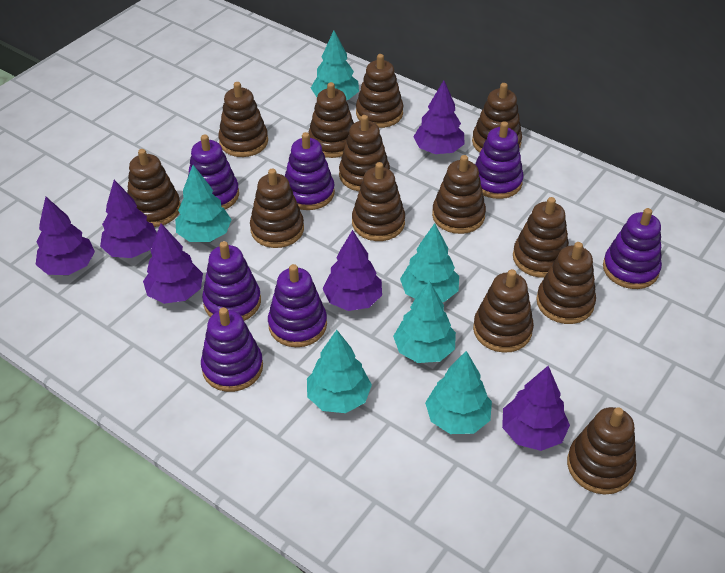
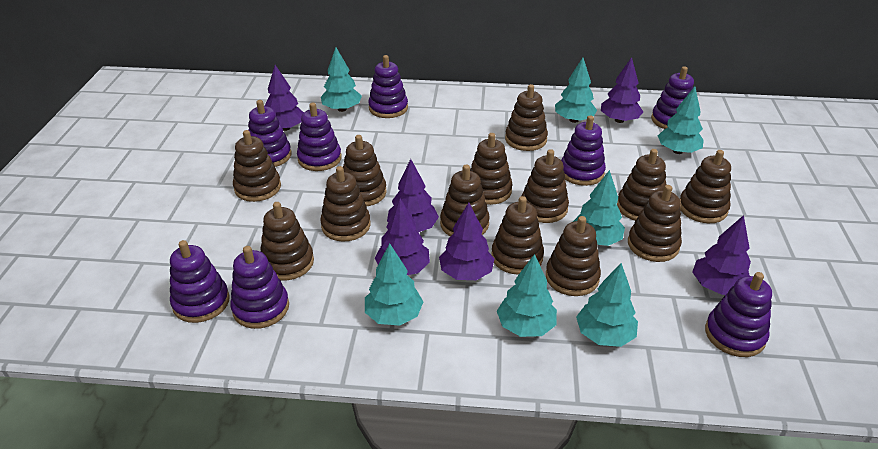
purple stacking toy: 7 -> 8
turquoise tree: 6 -> 7

